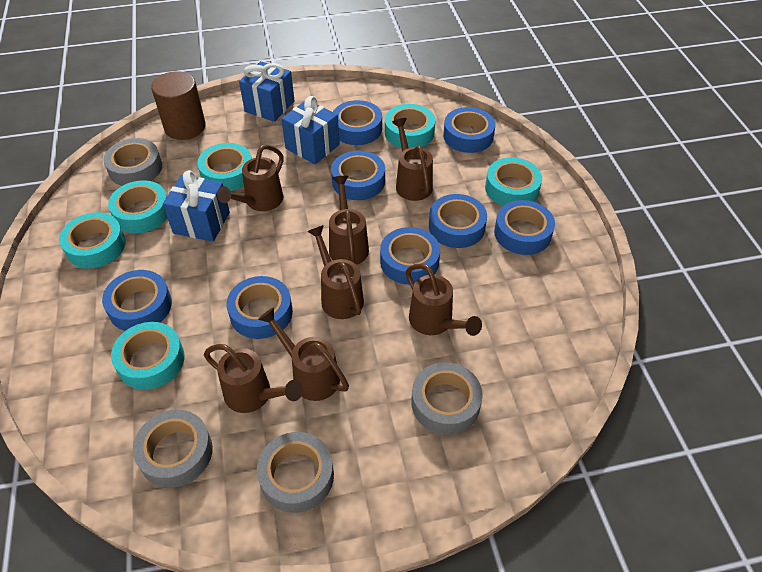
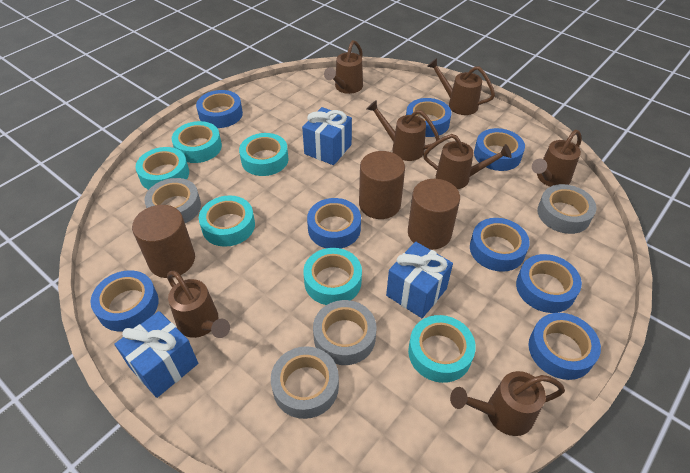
brown cylinder: 1 -> 3

